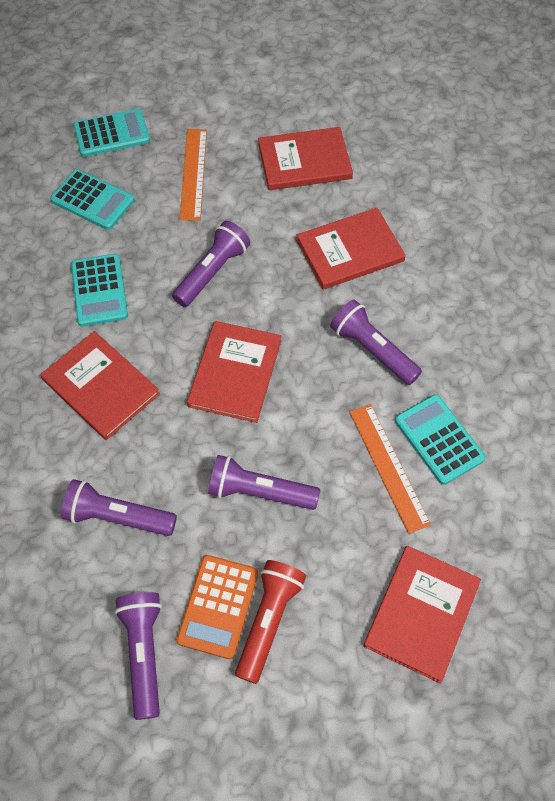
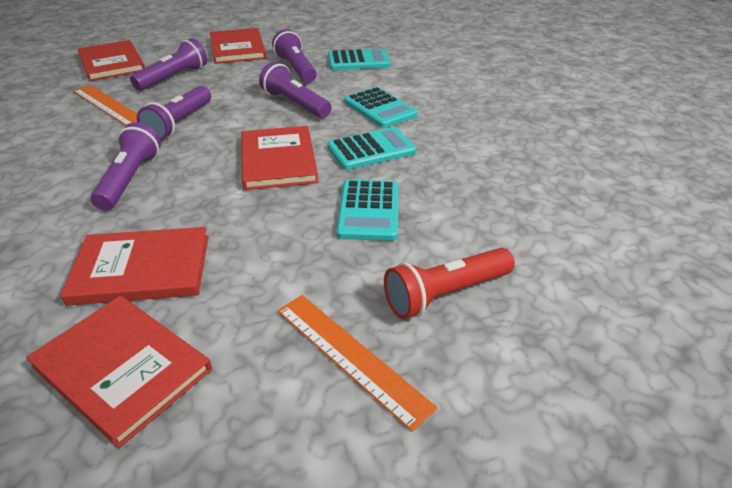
orange calculator: 1 -> 0

